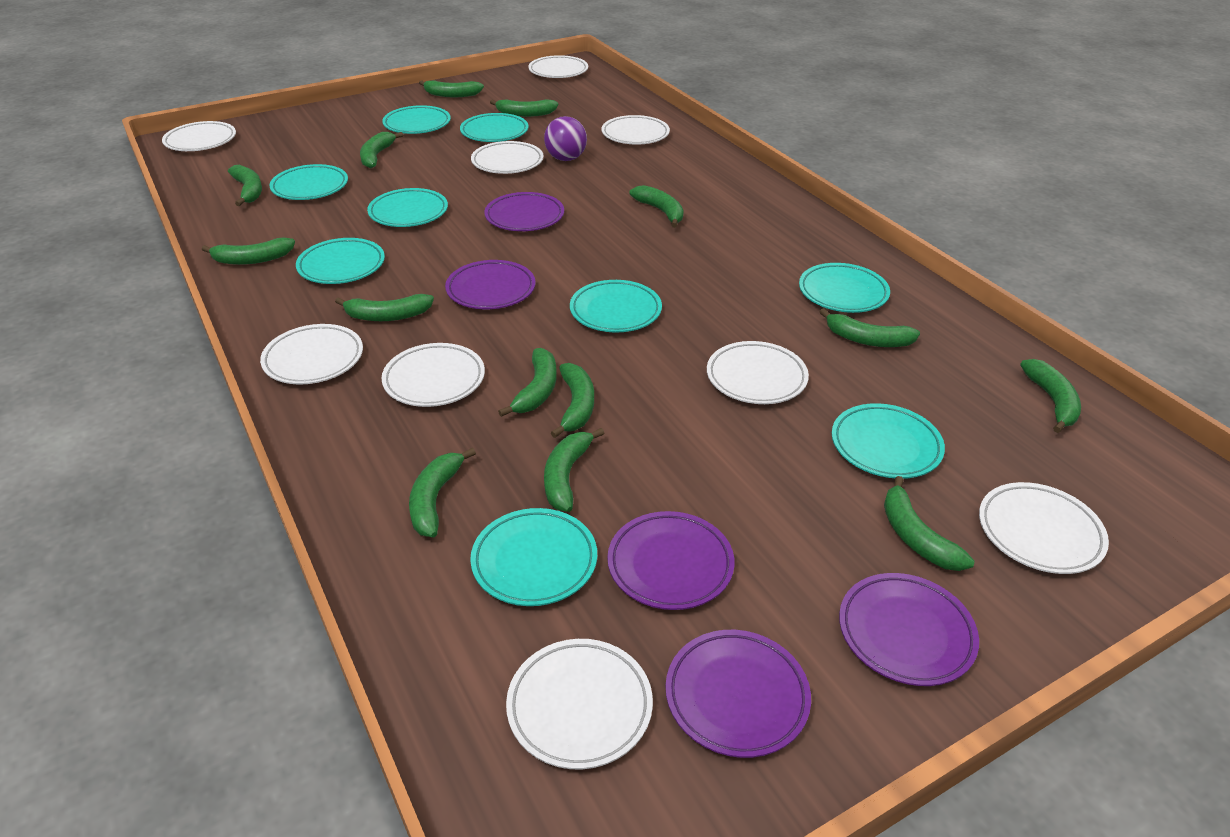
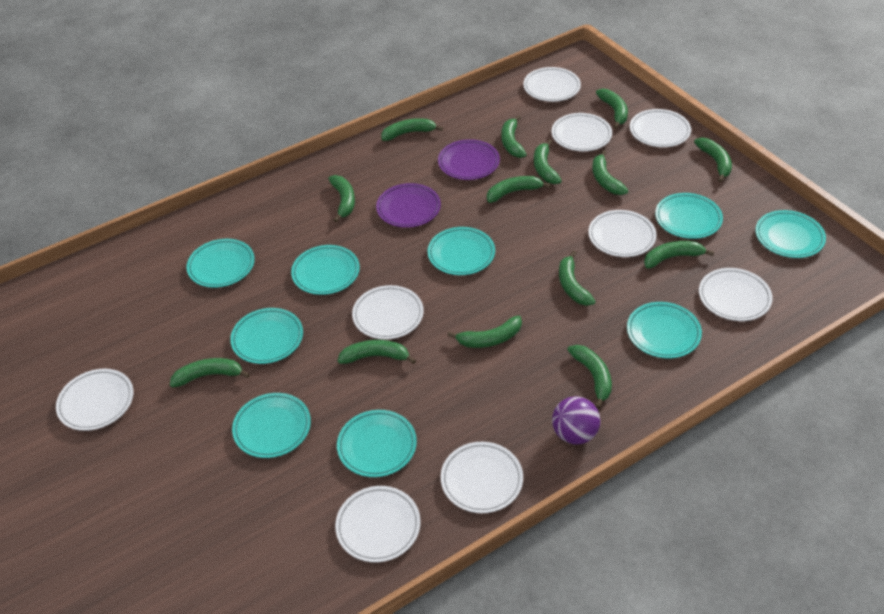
purple plate: 5 -> 2

